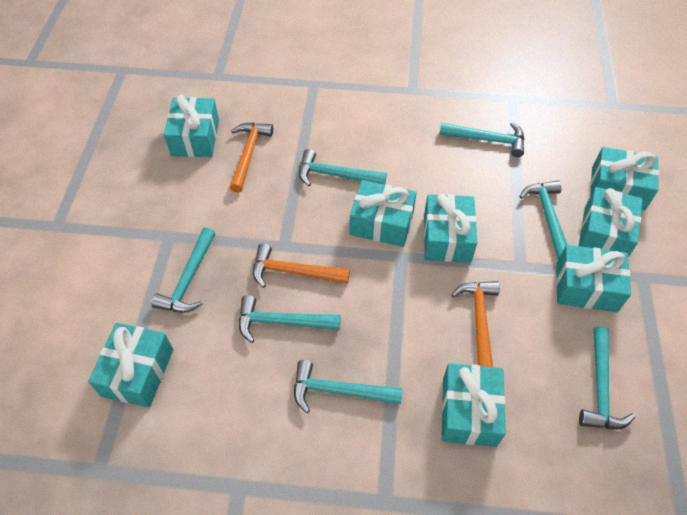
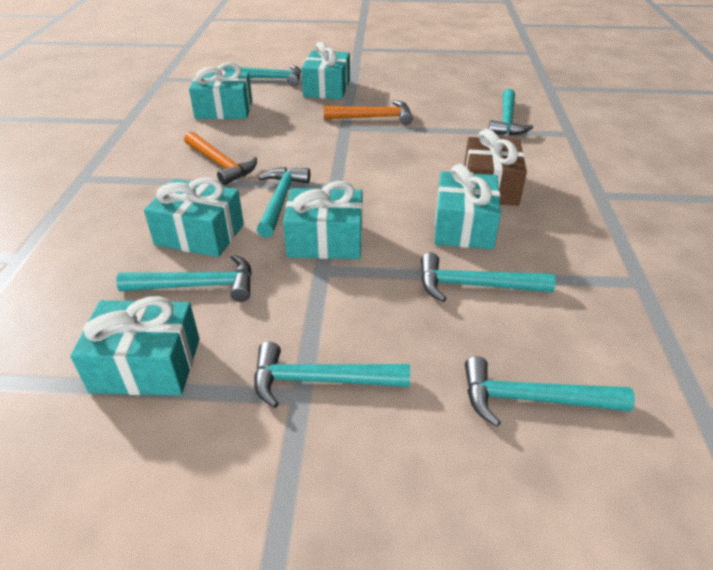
brown gift: 0 -> 1
orange hammer: 3 -> 2
turquoise gift: 8 -> 6

